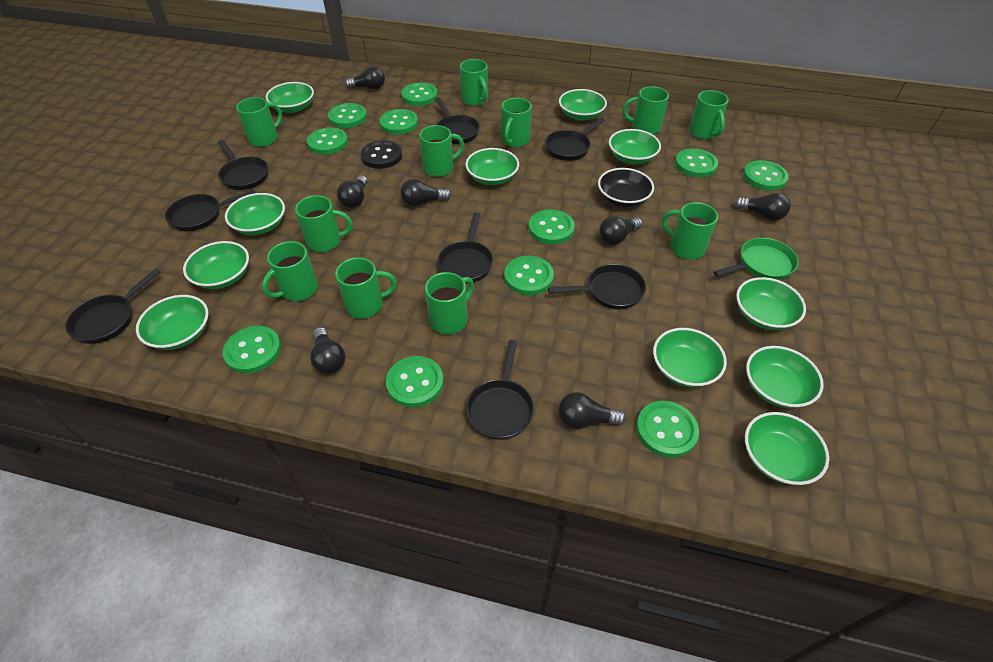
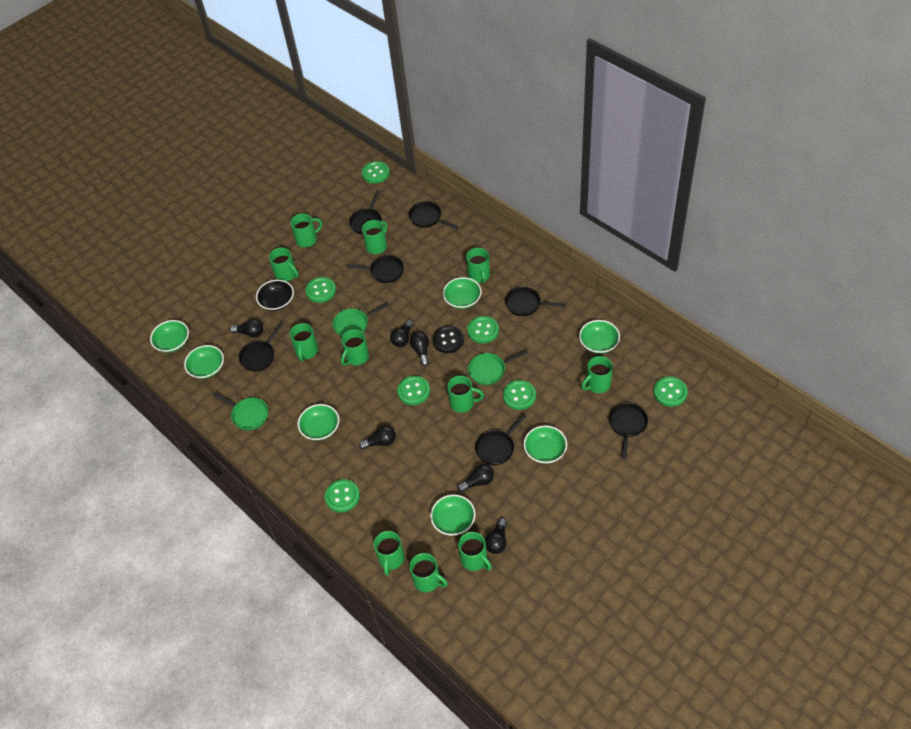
black light bulb: 7 -> 6
black pan: 8 -> 7
green bowl: 11 -> 7
green button: 11 -> 7
green pan: 1 -> 3

